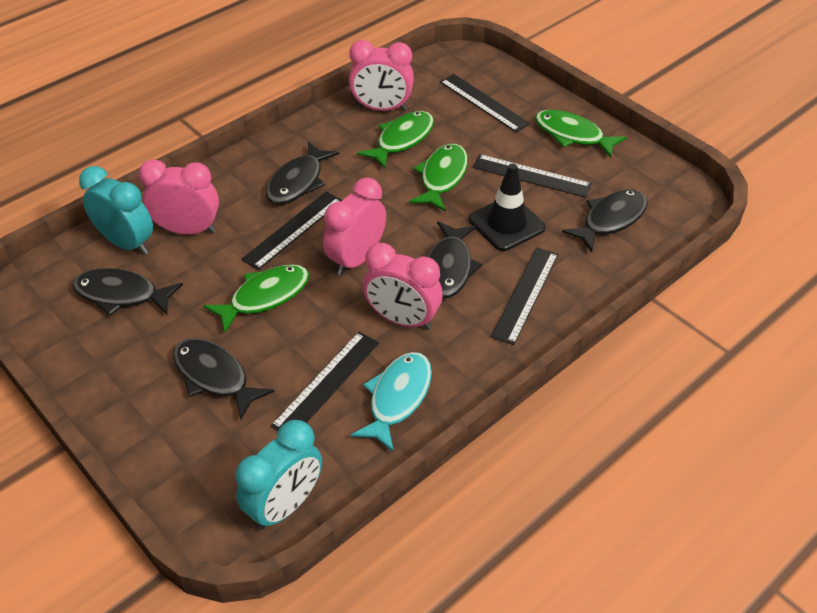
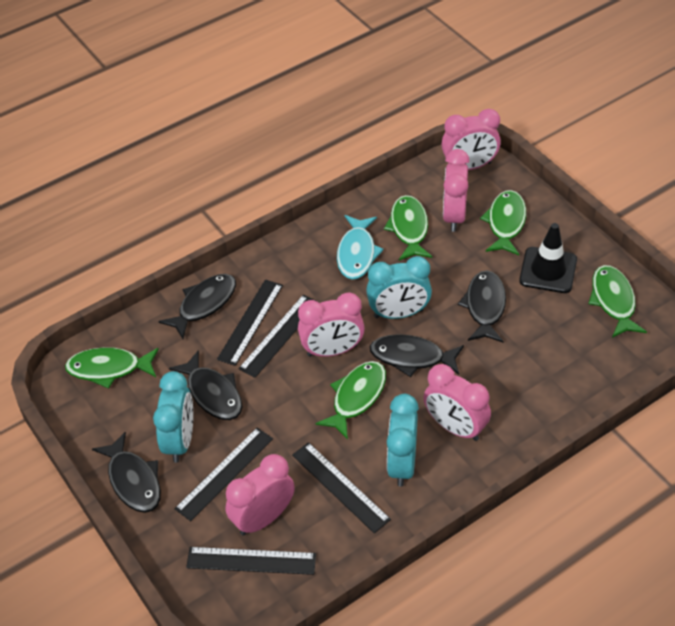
green fish: 4 -> 5
pink clock: 4 -> 5
turquoise clock: 2 -> 3

